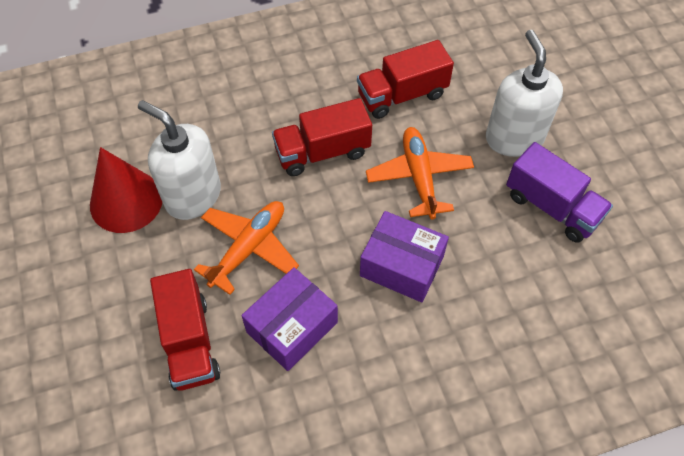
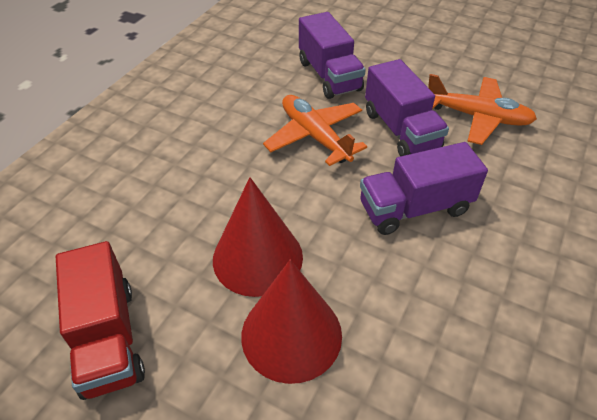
purple box: 2 -> 0
purple truck: 1 -> 3
red cone: 1 -> 2
red truck: 3 -> 1
white soap dispenser: 2 -> 0

